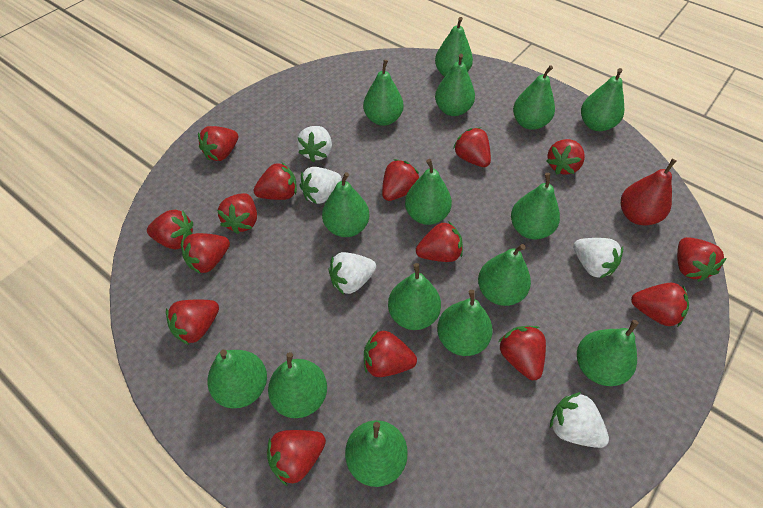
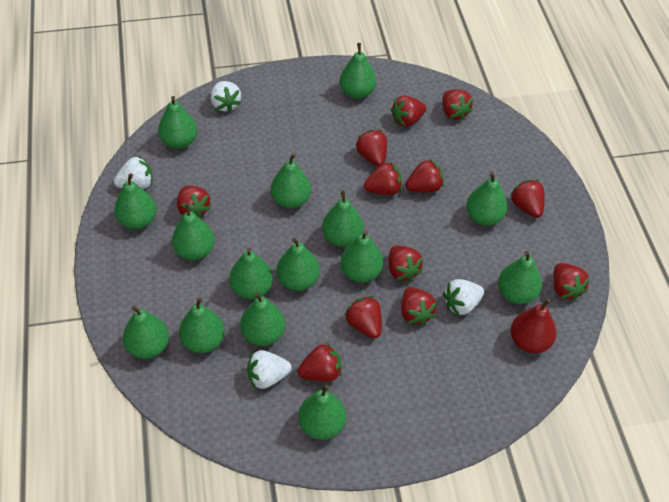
red strawberry: 15 -> 12
white strawberry: 5 -> 4

